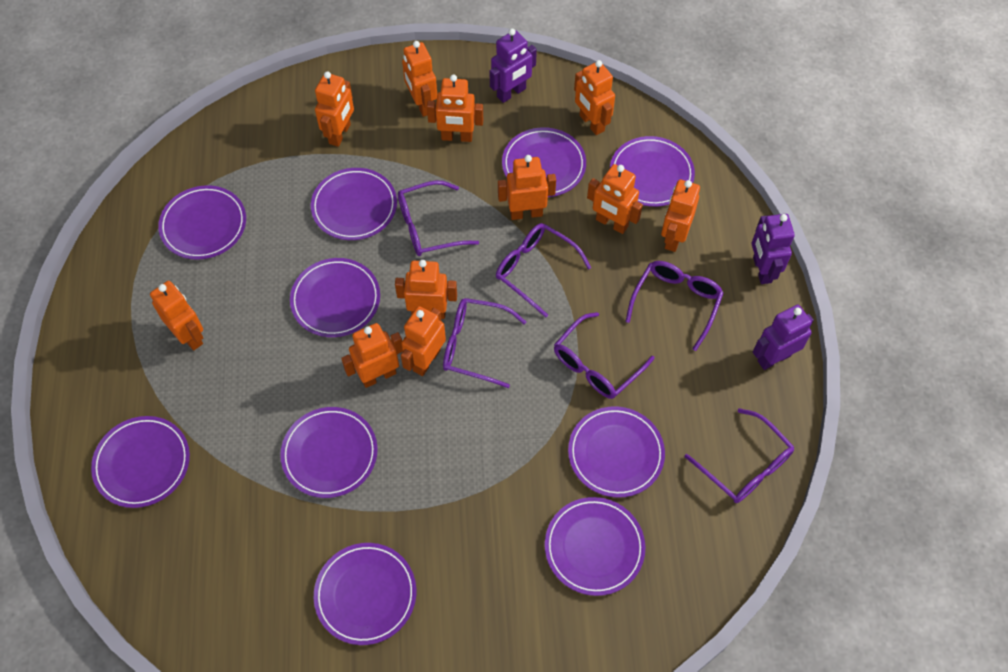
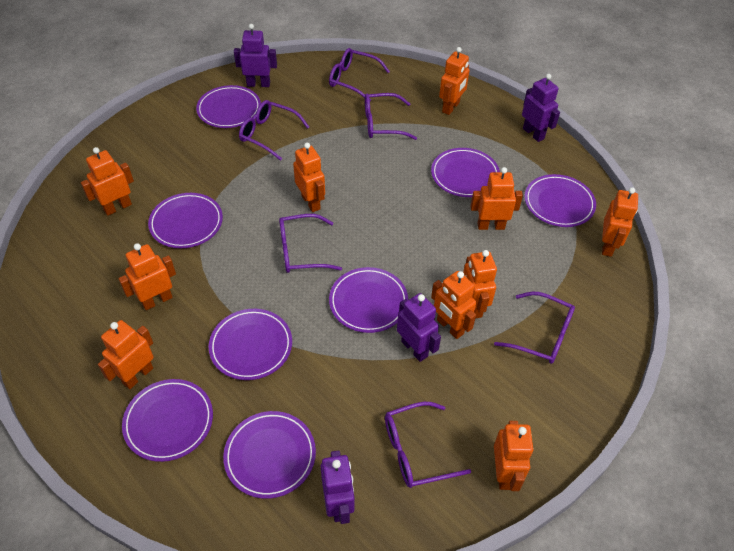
orange robot: 11 -> 10
purple plate: 10 -> 8
purple robot: 3 -> 4

